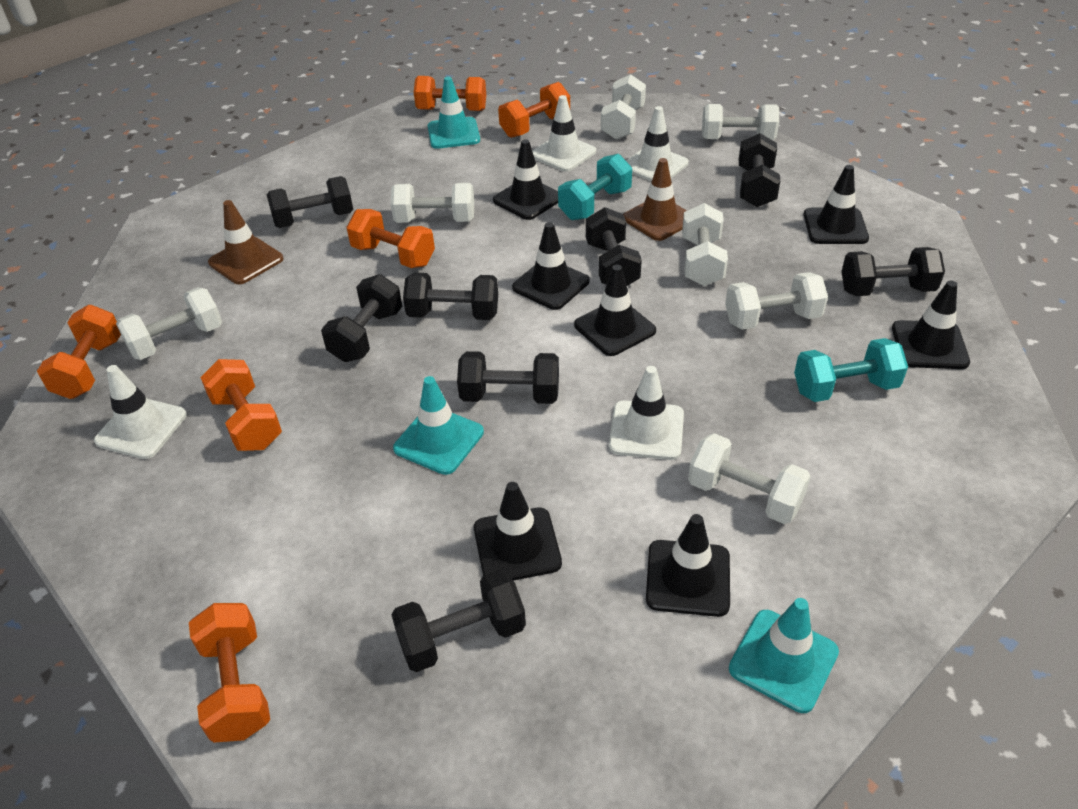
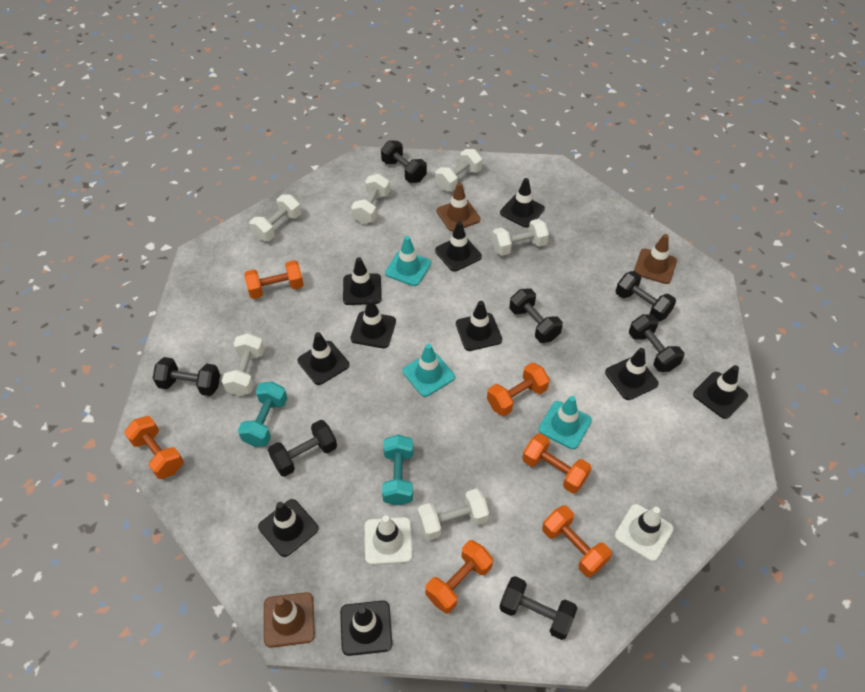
black dumbbell: 8 -> 7
black traffic cone: 7 -> 10
brown traffic cone: 2 -> 3
white dumbbell: 7 -> 6
white traffic cone: 4 -> 2

